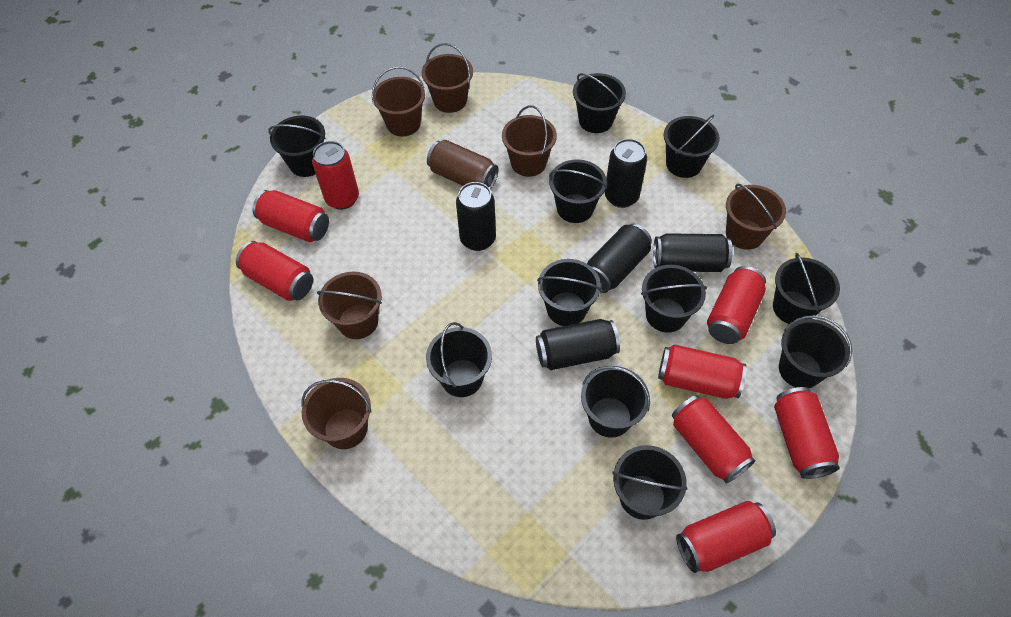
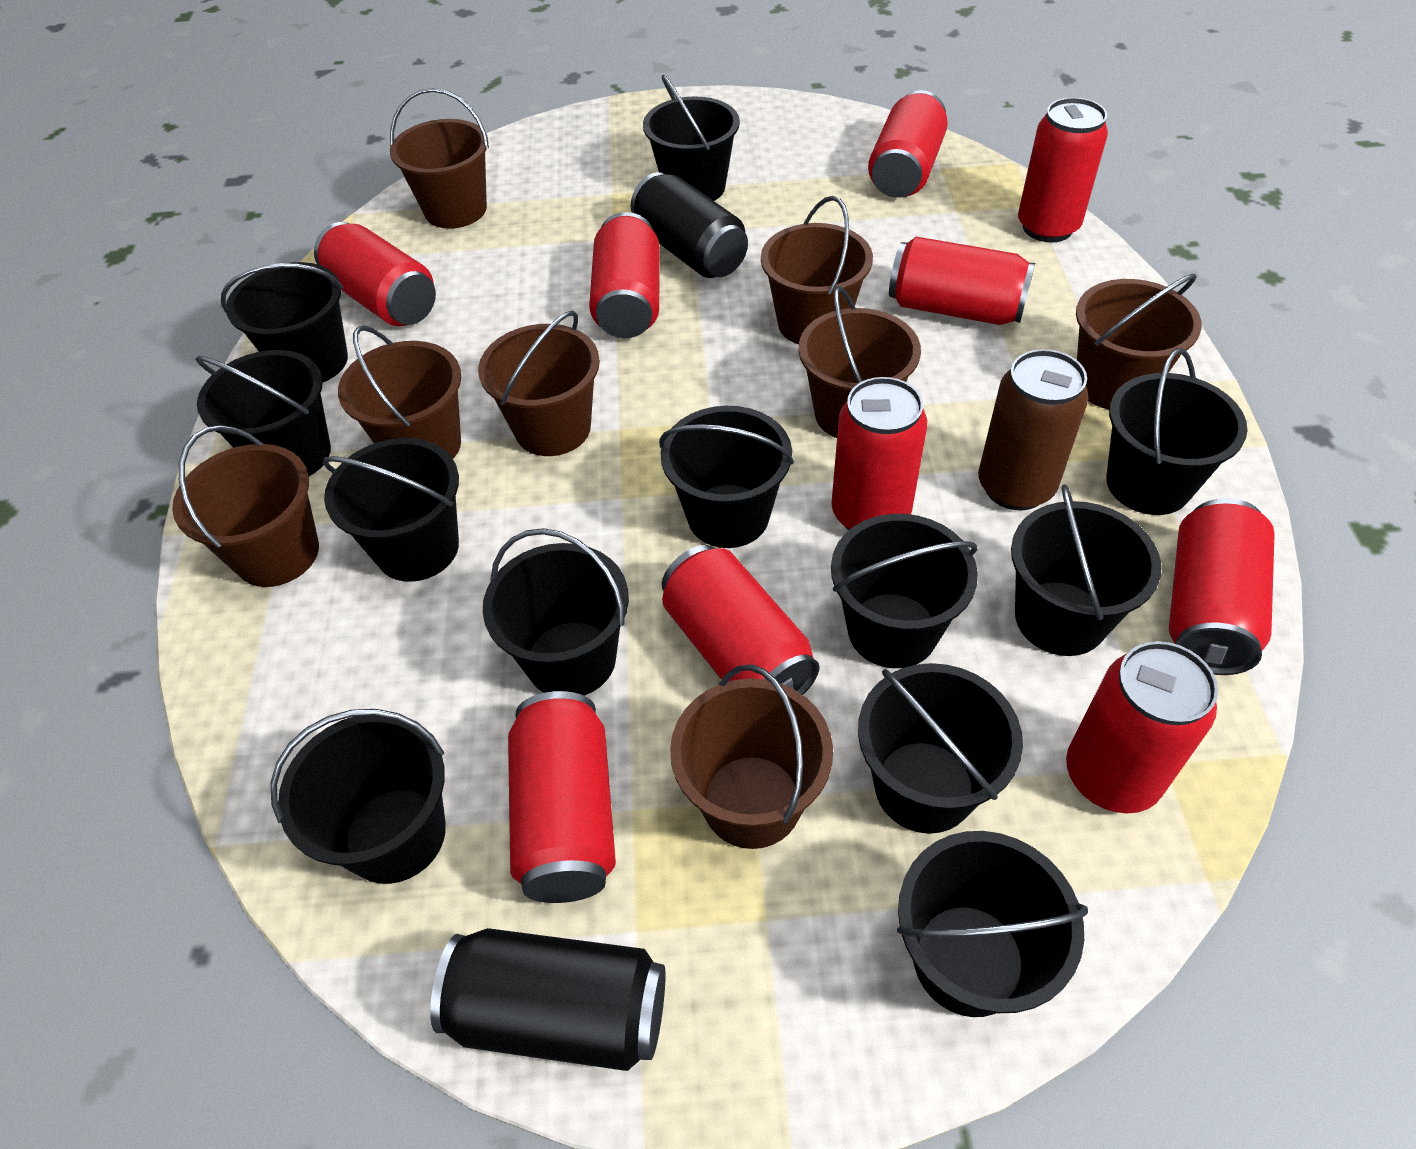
black bucket: 11 -> 12
black can: 5 -> 2
brown bucket: 6 -> 8
red can: 8 -> 10

